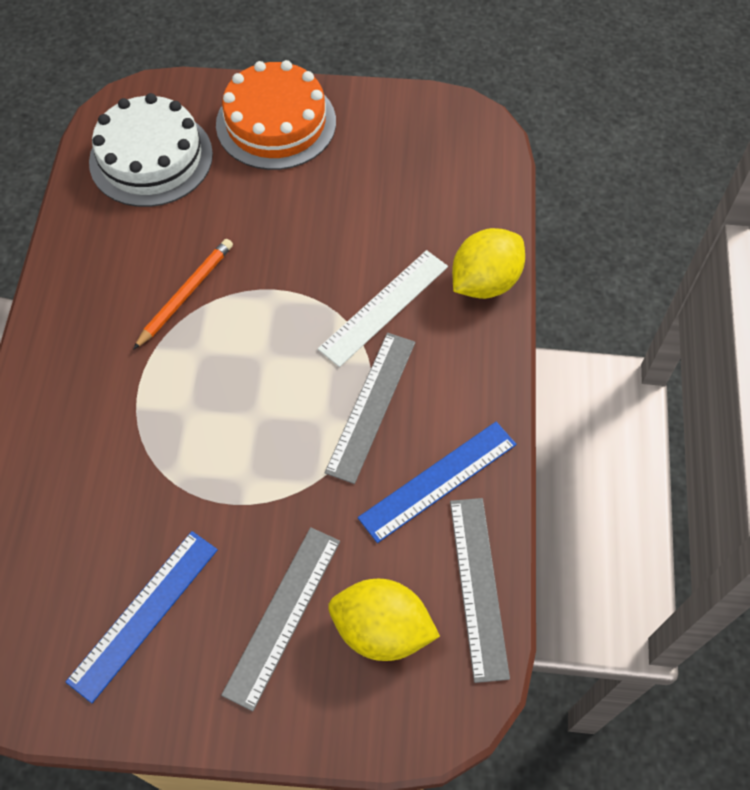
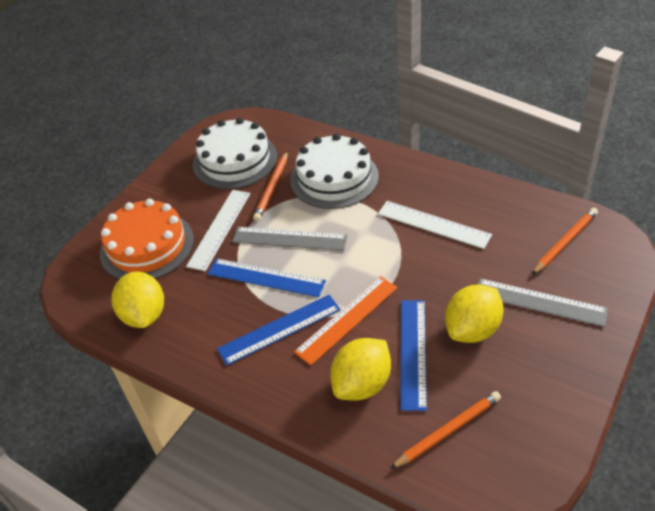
blue ruler: 2 -> 3
grey ruler: 3 -> 2
orange pencil: 1 -> 3
orange ruler: 0 -> 1
white cake: 1 -> 2
white ruler: 1 -> 2
yellow lemon: 2 -> 3

